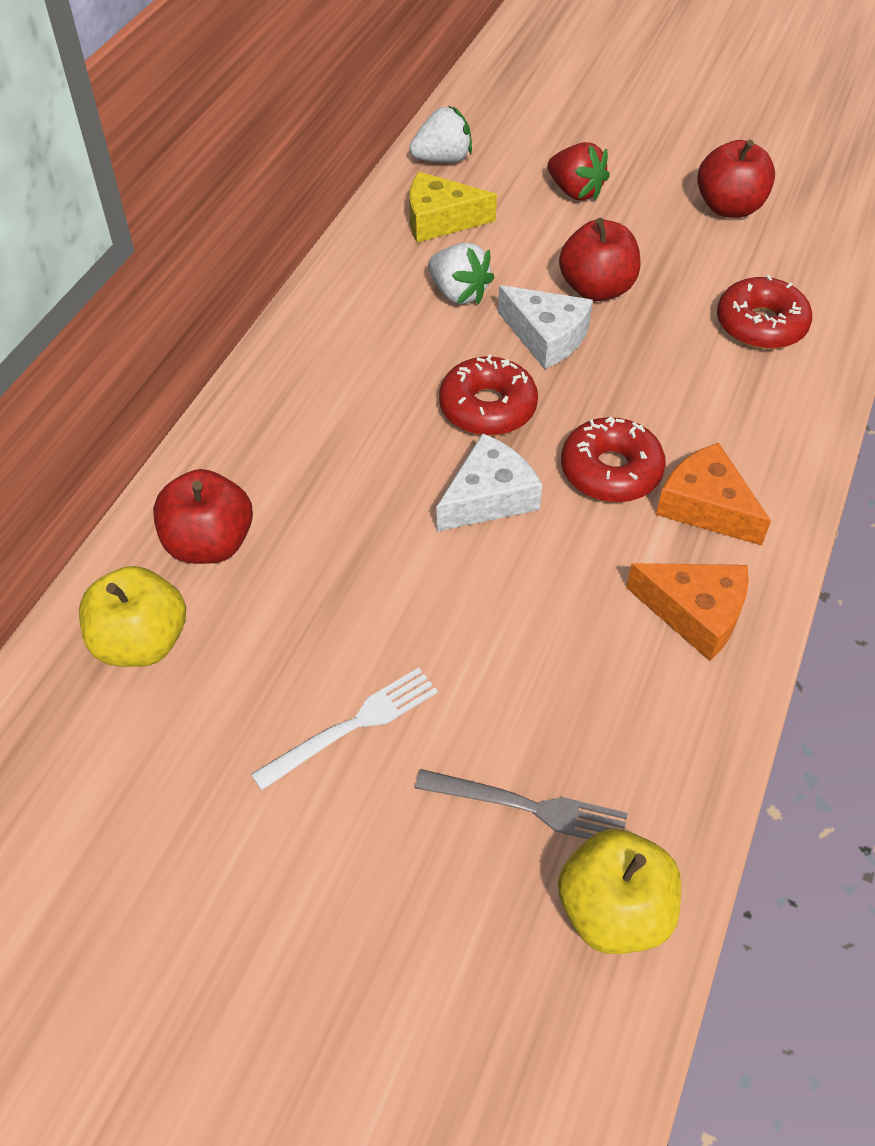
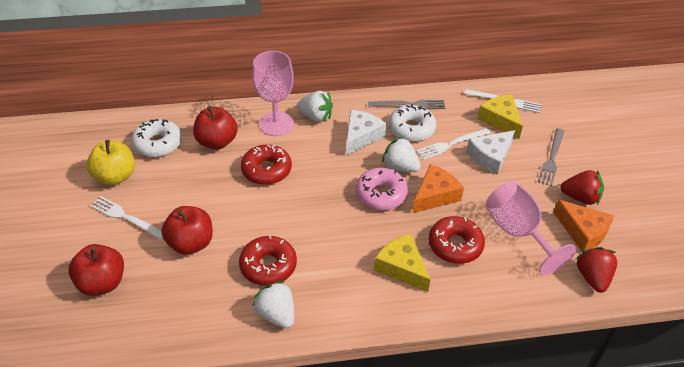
grey fork: 1 -> 2
pink donut: 0 -> 1
pink goblet: 0 -> 2
red strawberry: 1 -> 2
white donut: 0 -> 2
white fork: 1 -> 3
white strawberry: 2 -> 3
yellow apple: 2 -> 1
yellow cheese: 1 -> 2

